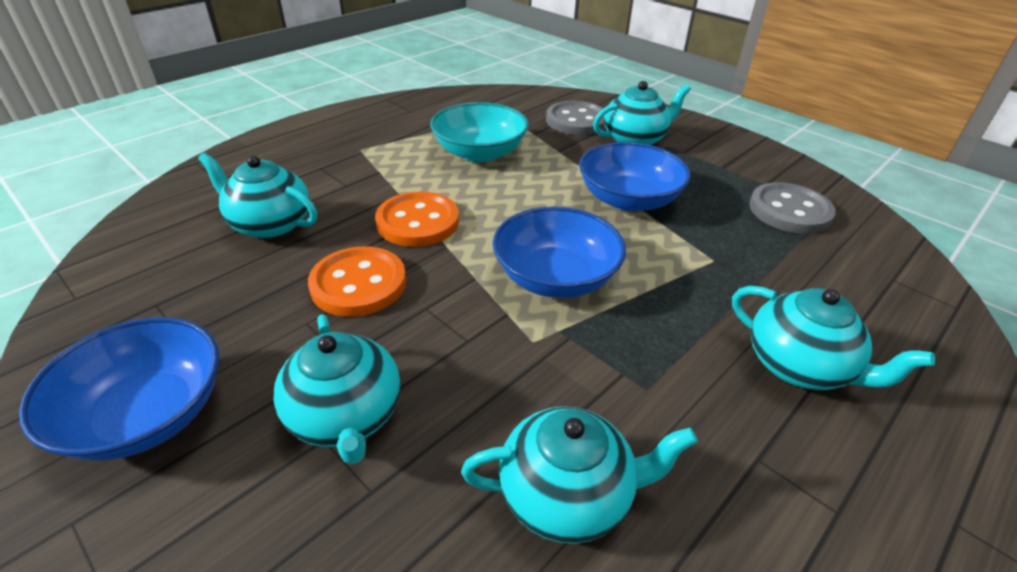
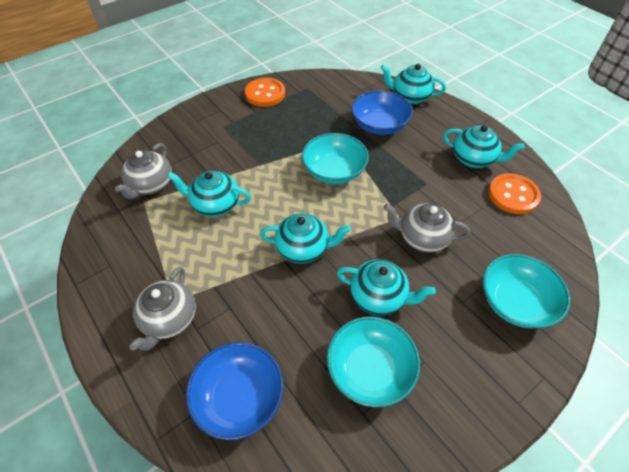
blue bowl: 3 -> 2
grey button: 2 -> 0
grey teapot: 0 -> 3
turquoise bowl: 1 -> 3

